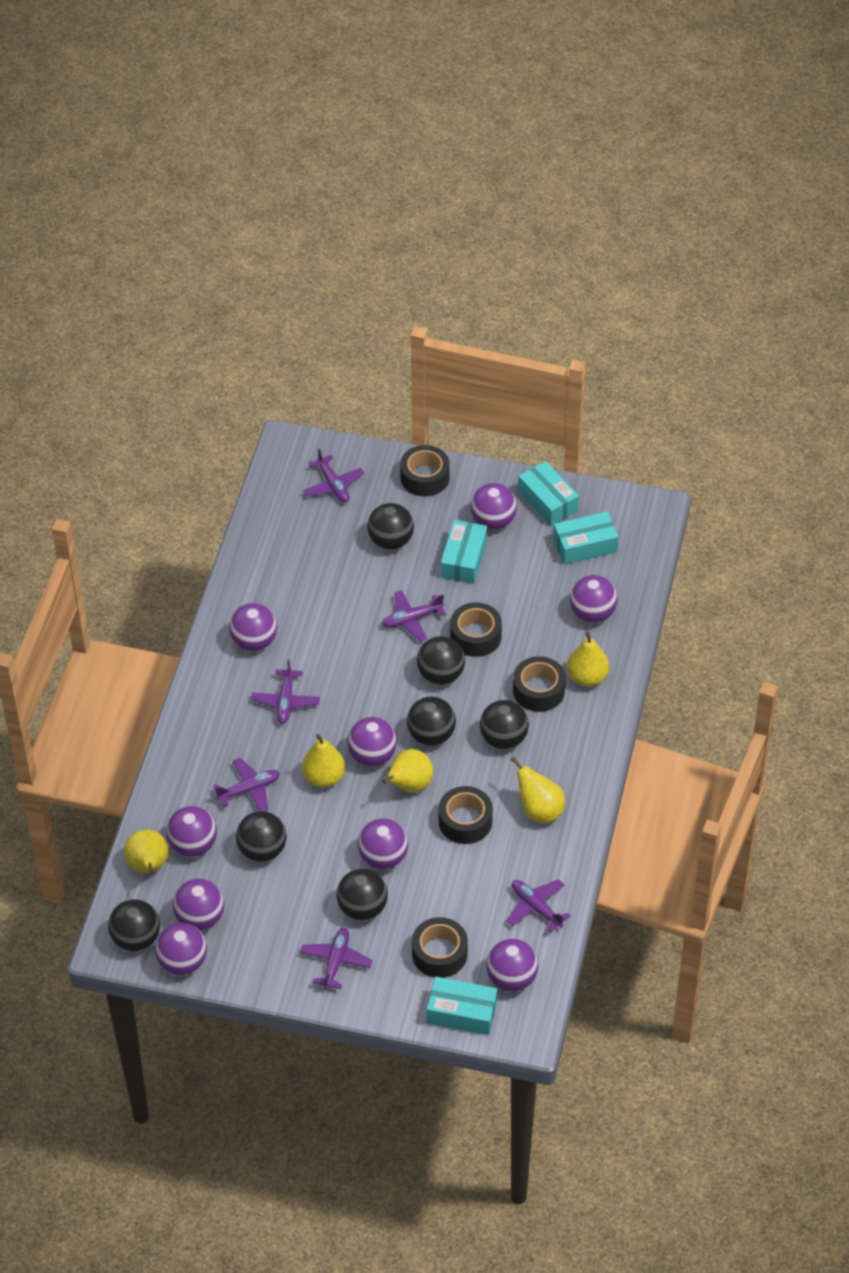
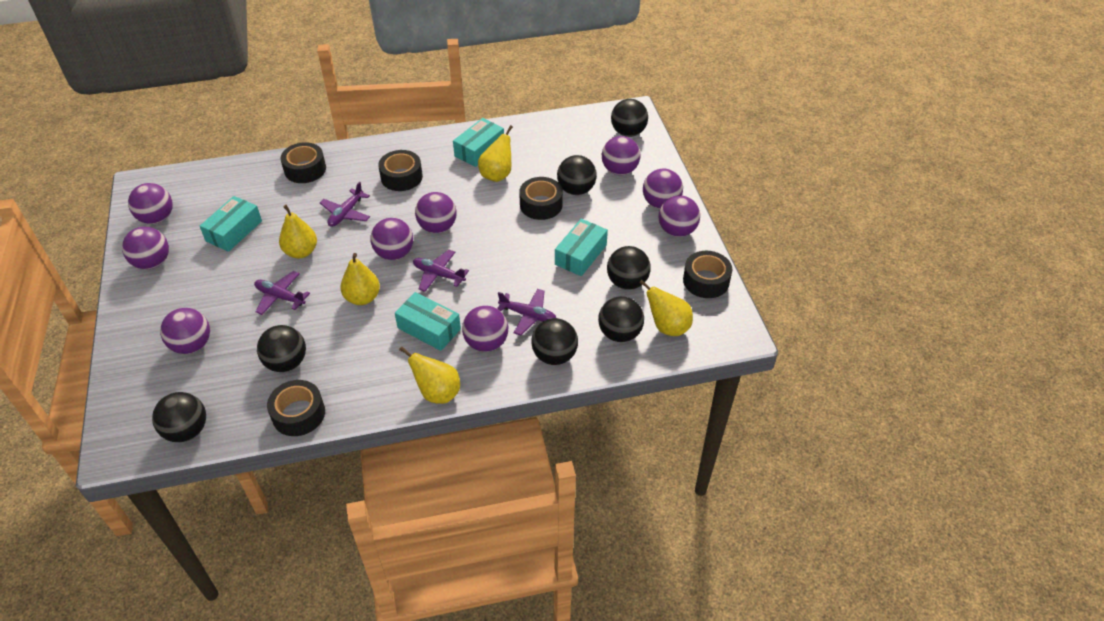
purple plane: 6 -> 4

